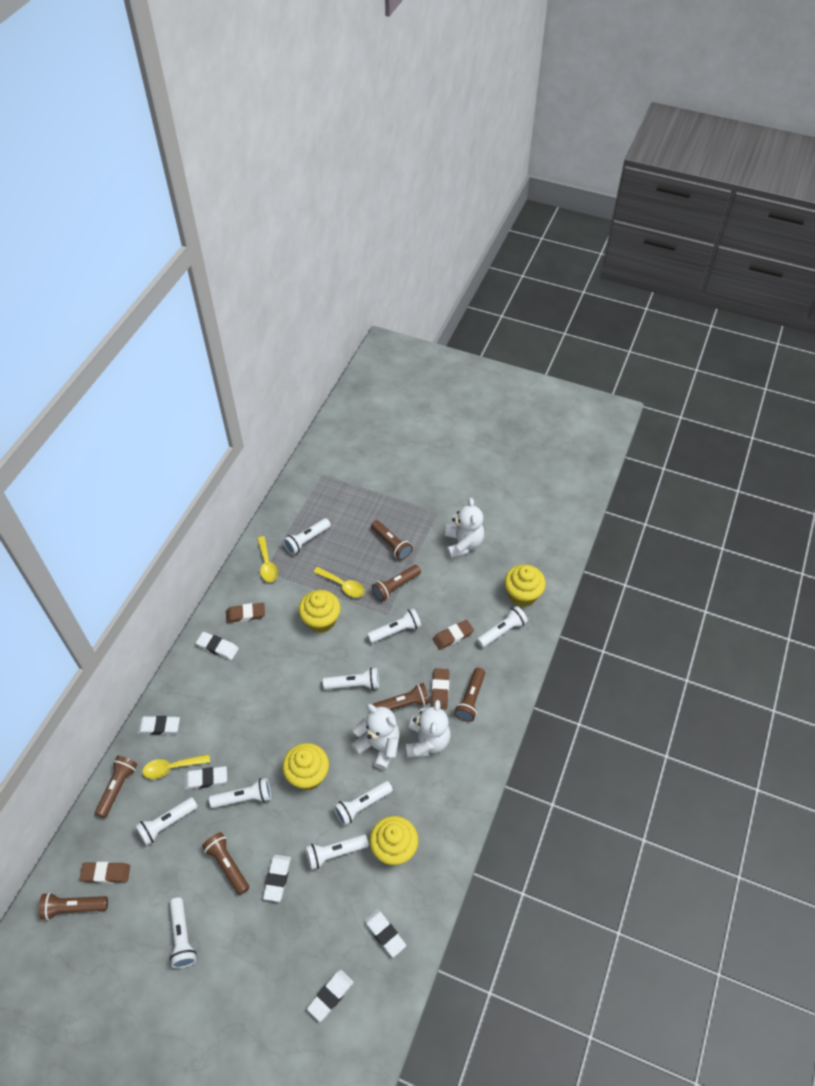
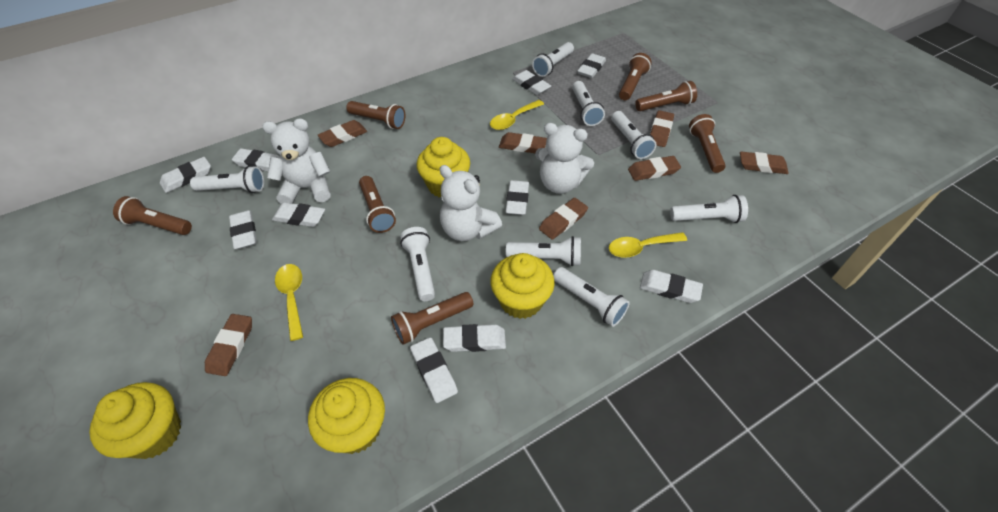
brown eraser: 4 -> 7
white eraser: 6 -> 10
white flashlight: 9 -> 8

